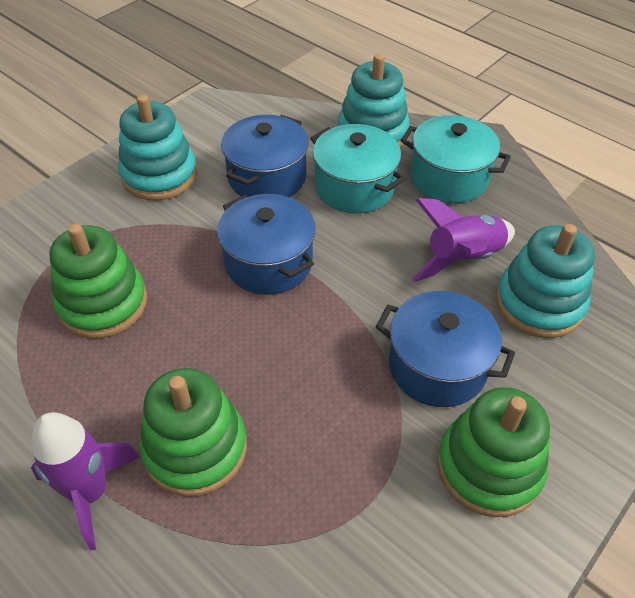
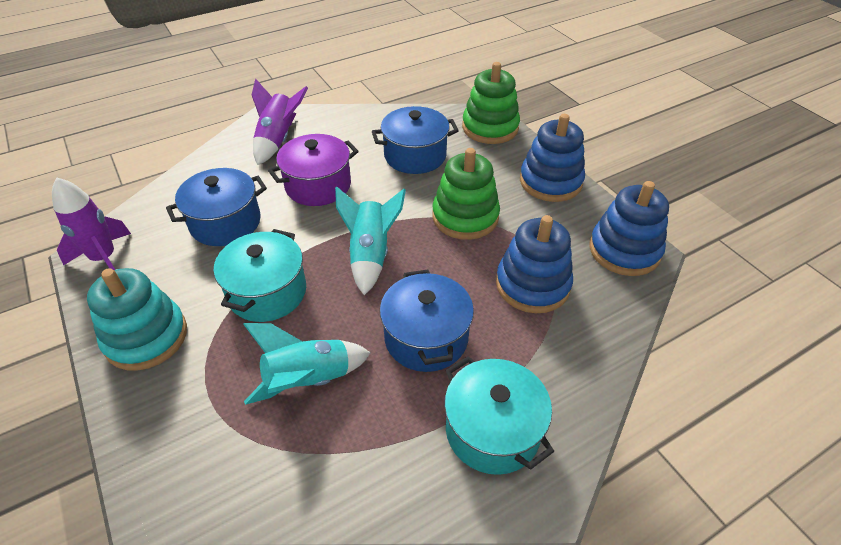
blue stacking toy: 0 -> 3
green stacking toy: 3 -> 2
purple pot: 0 -> 1
turquoise rocket: 0 -> 2
turquoise stacking toy: 3 -> 1

